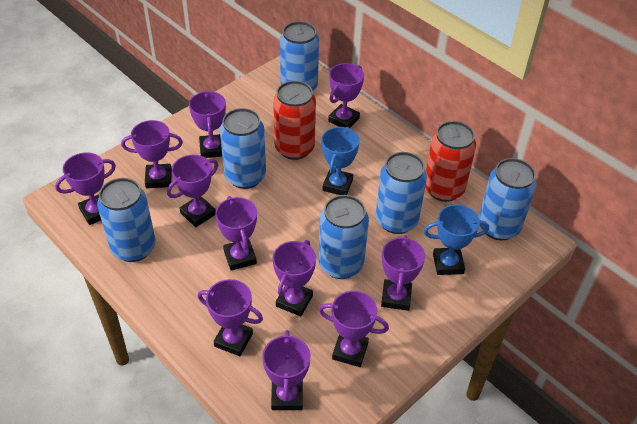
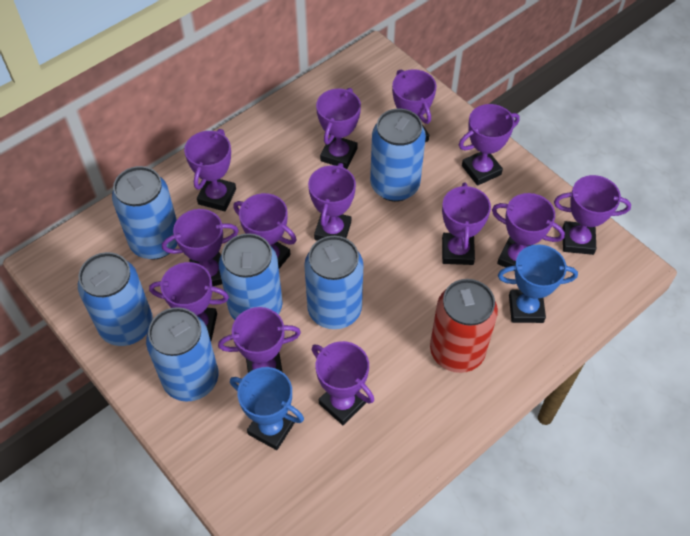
purple trophy: 11 -> 13
red can: 2 -> 1

